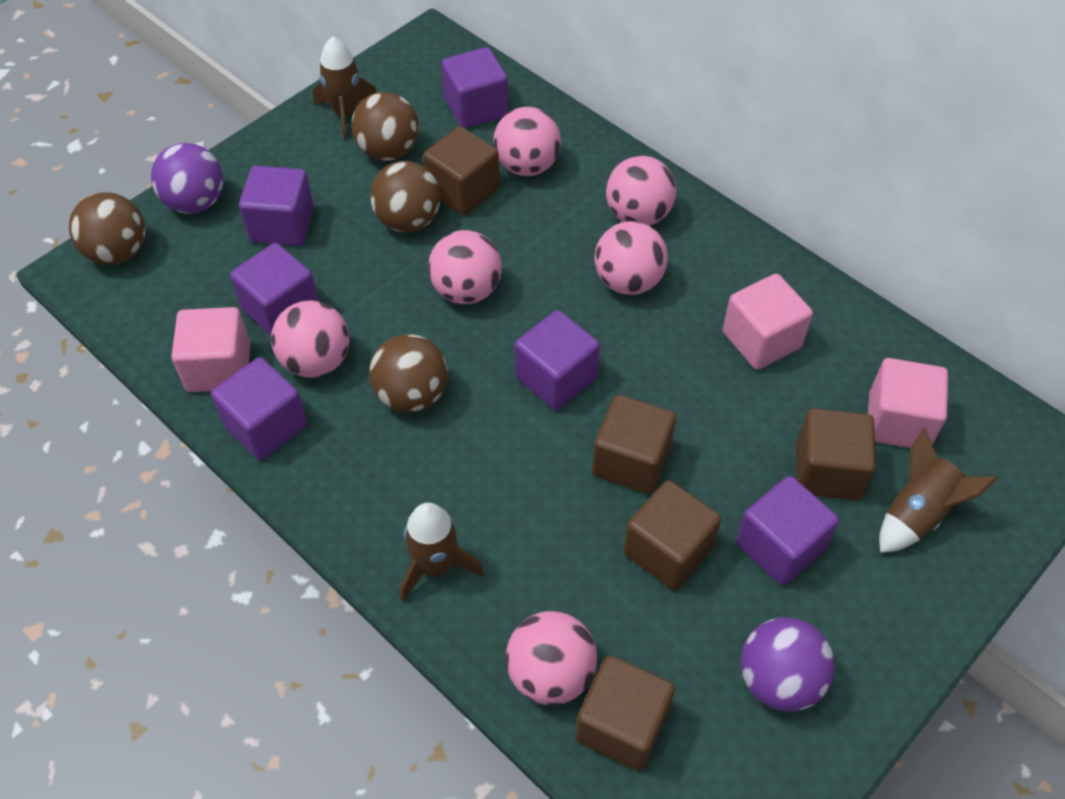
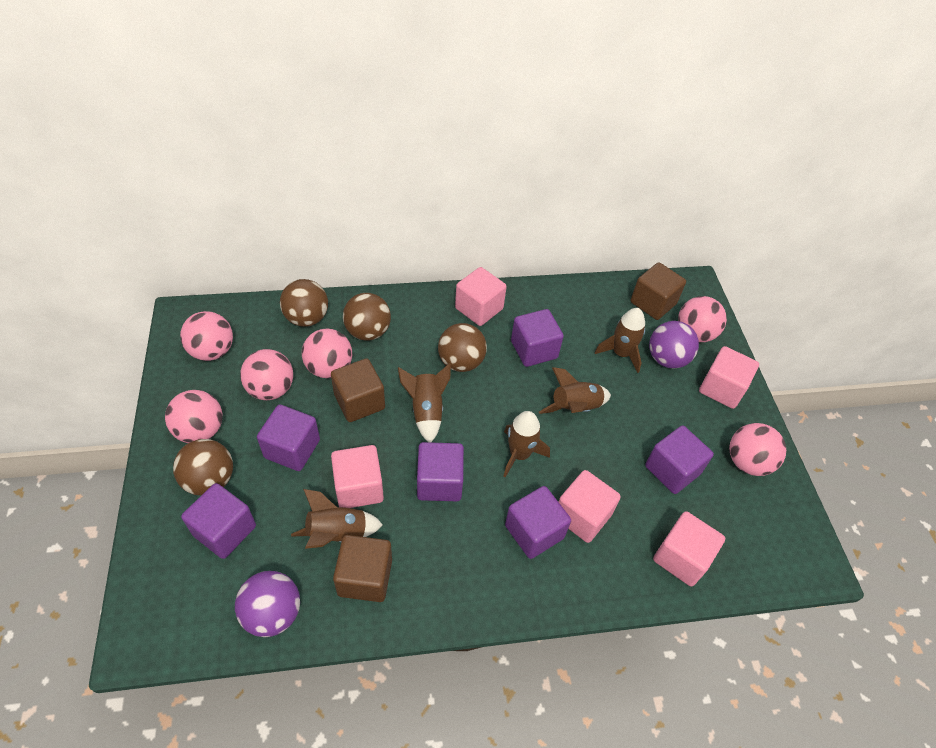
brown cube: 5 -> 3
brown rocket: 3 -> 5
pink cube: 3 -> 5

